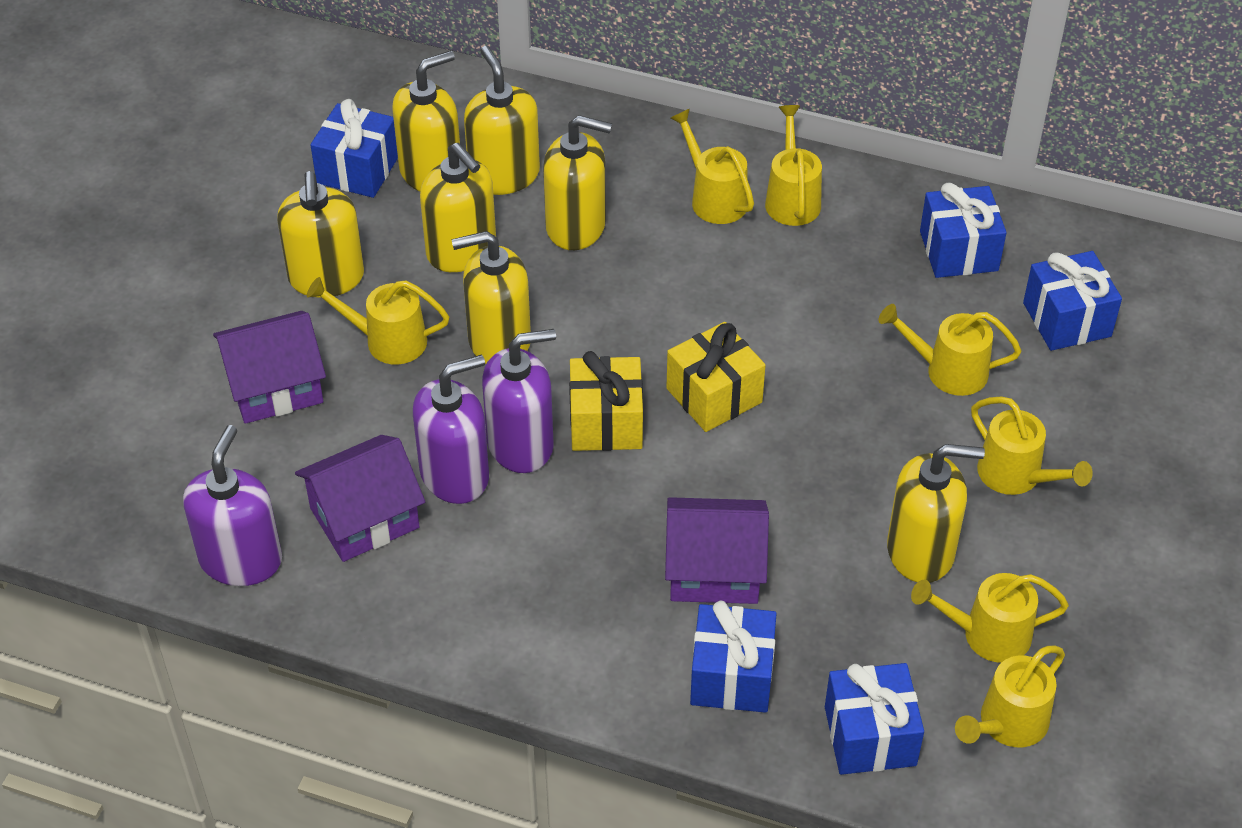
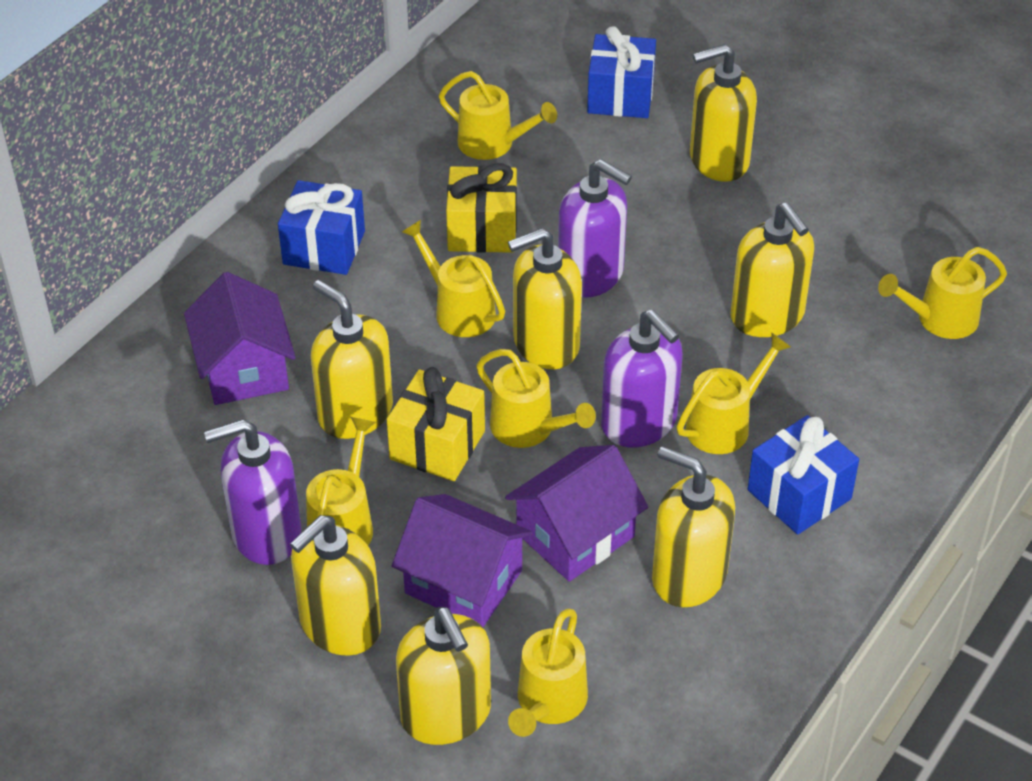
blue gift: 5 -> 3

